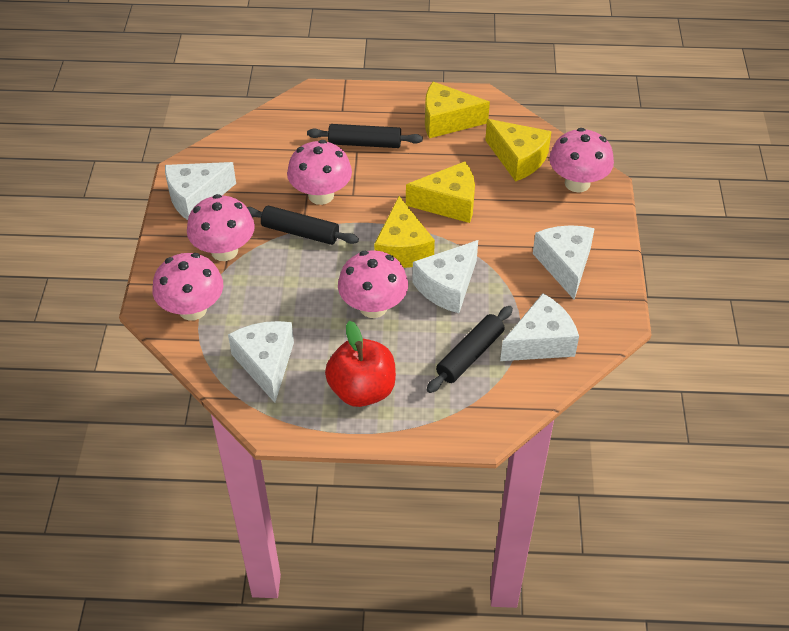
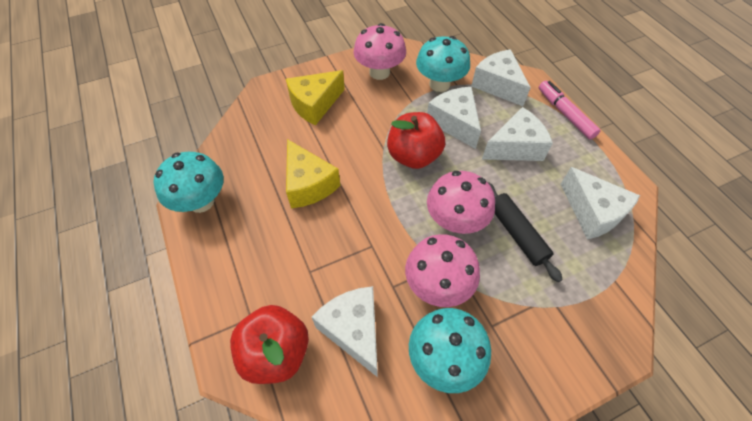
black rolling pin: 3 -> 1
pink marker: 0 -> 1
pink mushroom: 5 -> 3
red apple: 1 -> 2
turquoise mushroom: 0 -> 3
yellow cheese: 4 -> 2

